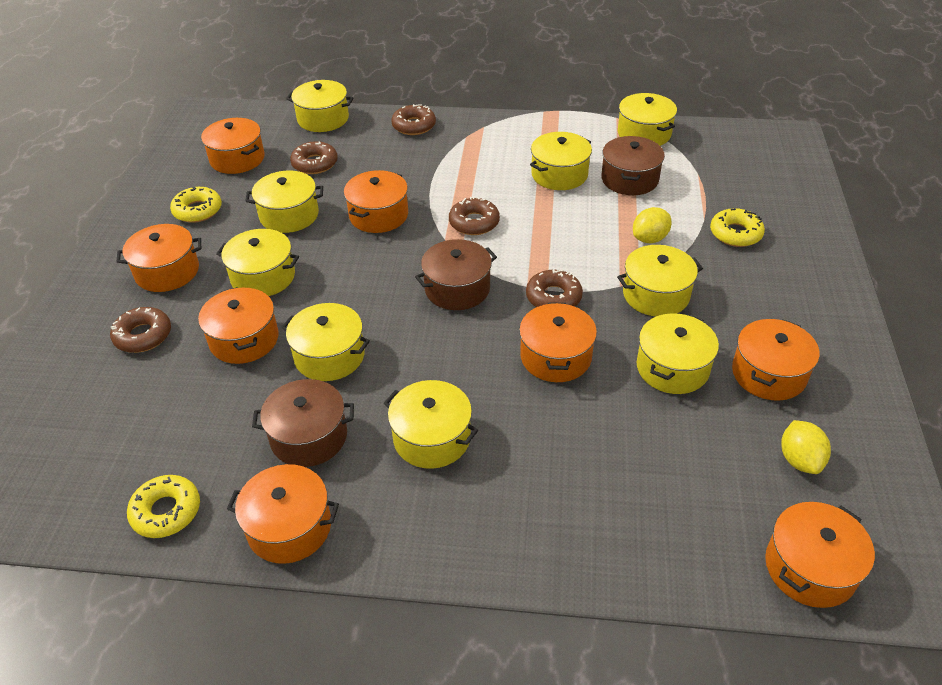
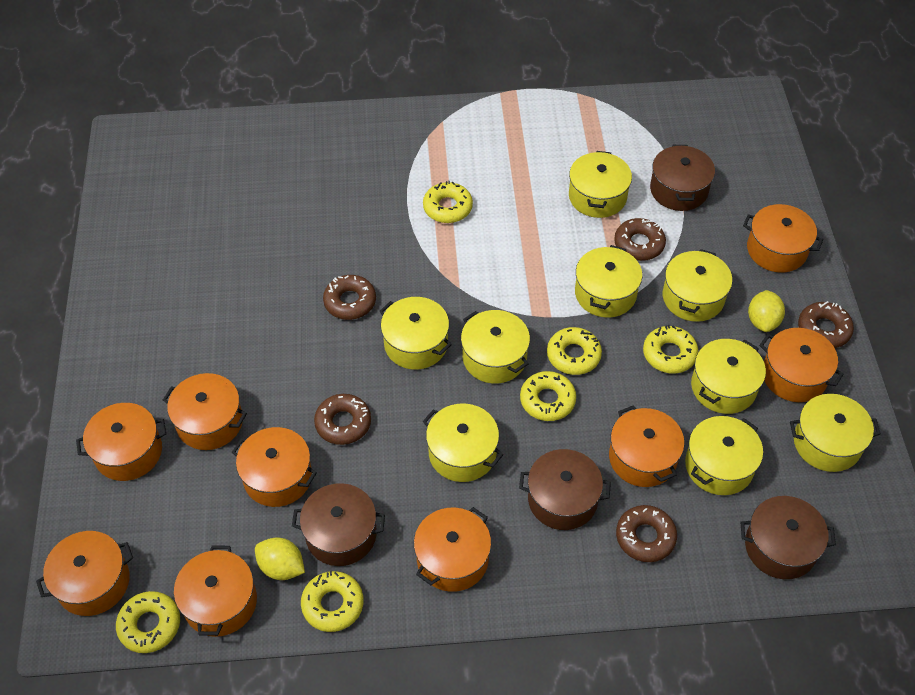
brown pot: 3 -> 4
orange pot: 8 -> 9
yellow donut: 3 -> 6

